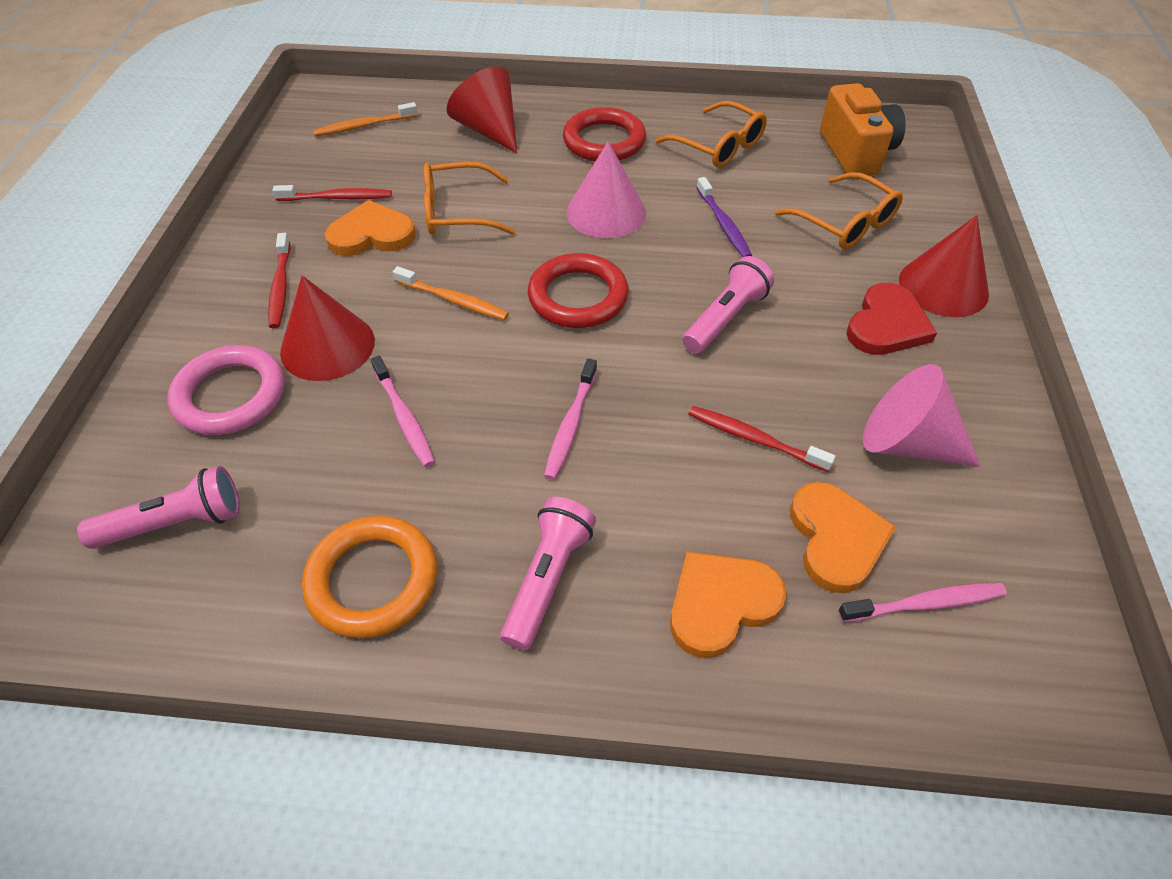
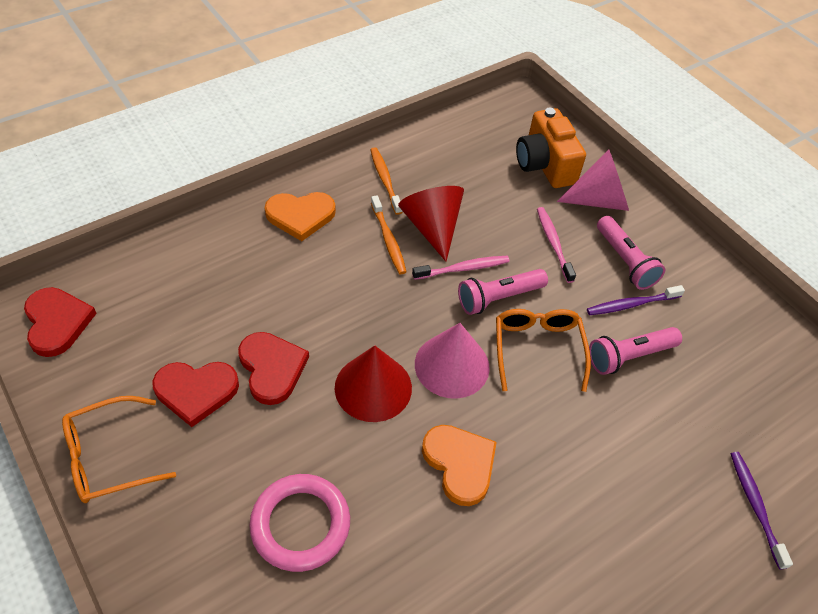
orange glasses: 3 -> 2
orange heart: 3 -> 2
orange ring: 1 -> 0
pink toothbrush: 3 -> 2
purple toothbrush: 1 -> 2
red cone: 3 -> 2
red heart: 1 -> 3
red ring: 2 -> 0
red toothbrush: 3 -> 0

